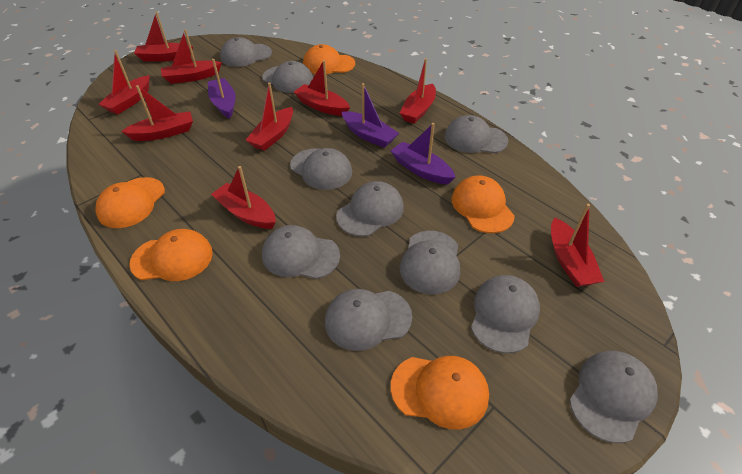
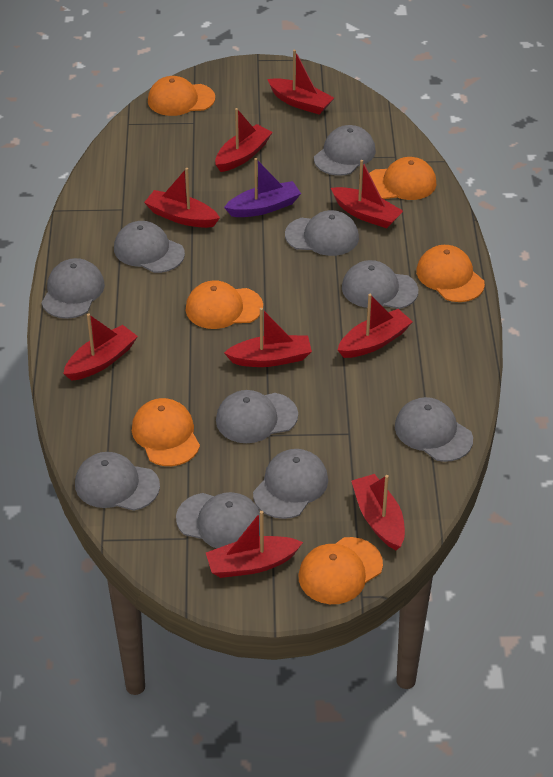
orange cap: 5 -> 6
purple boat: 3 -> 1

